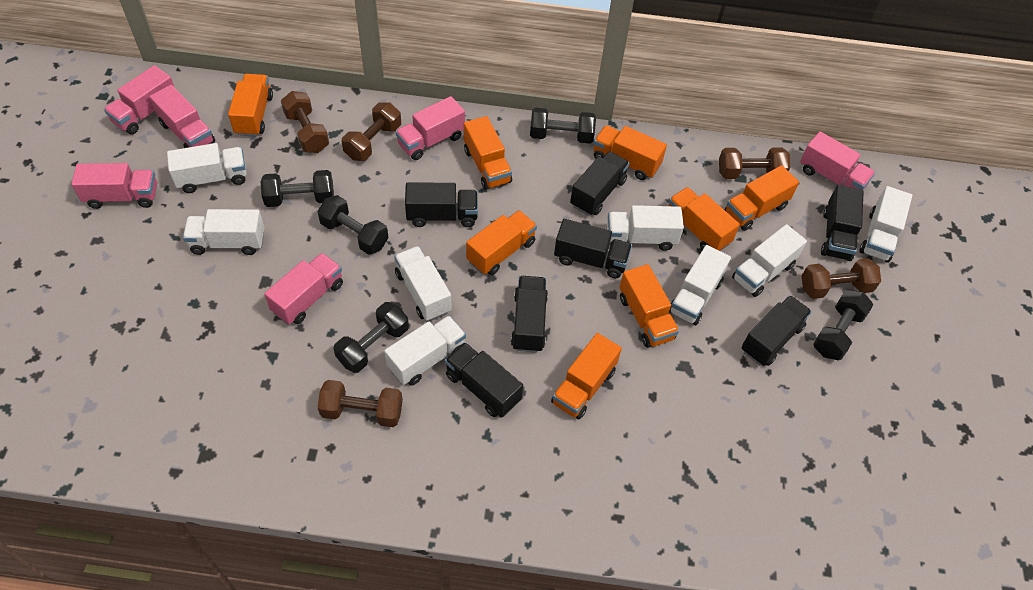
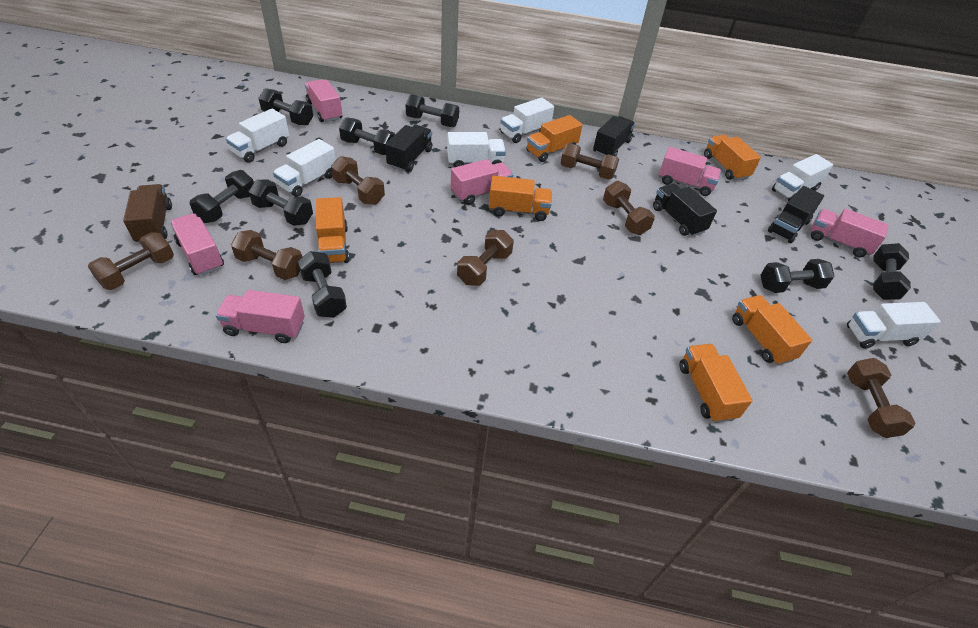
black dumbbell: 5 -> 8
black truck: 7 -> 4
brown dumbbell: 5 -> 7
brown truck: 0 -> 1
orange truck: 8 -> 6
white truck: 8 -> 6

